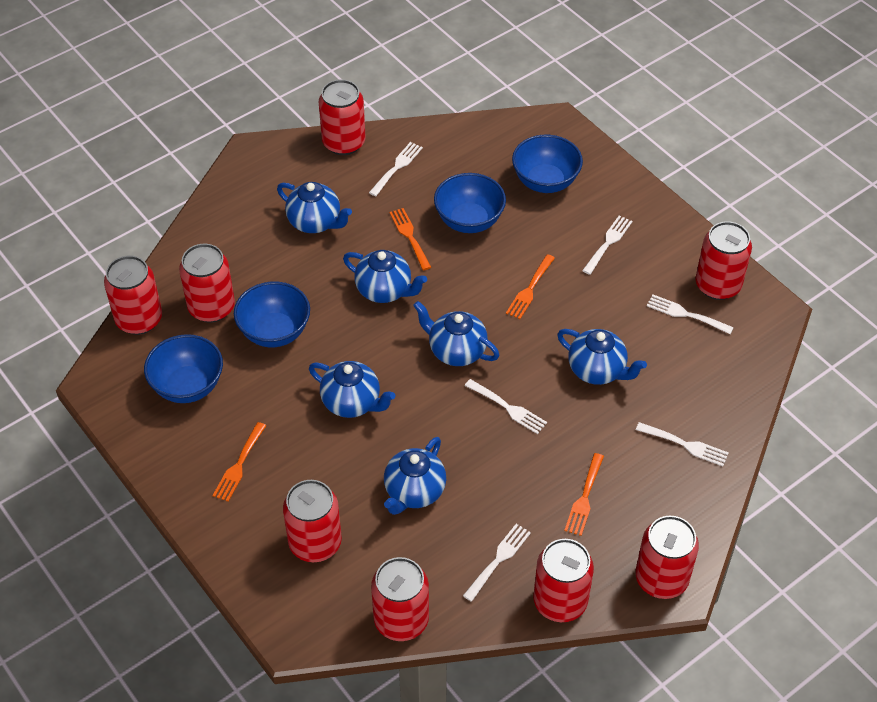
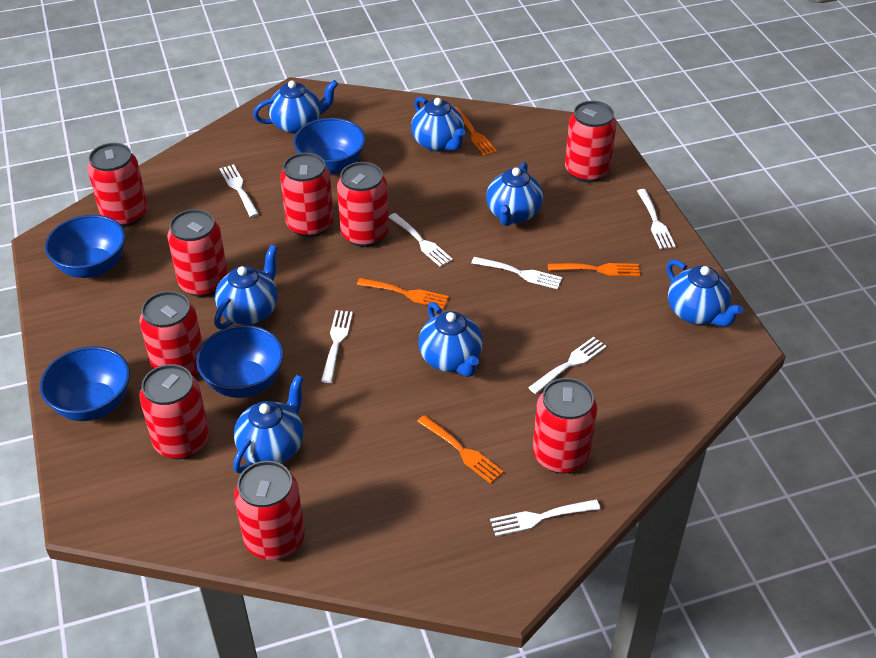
blue teapot: 6 -> 7
red can: 8 -> 9
white fork: 6 -> 7

